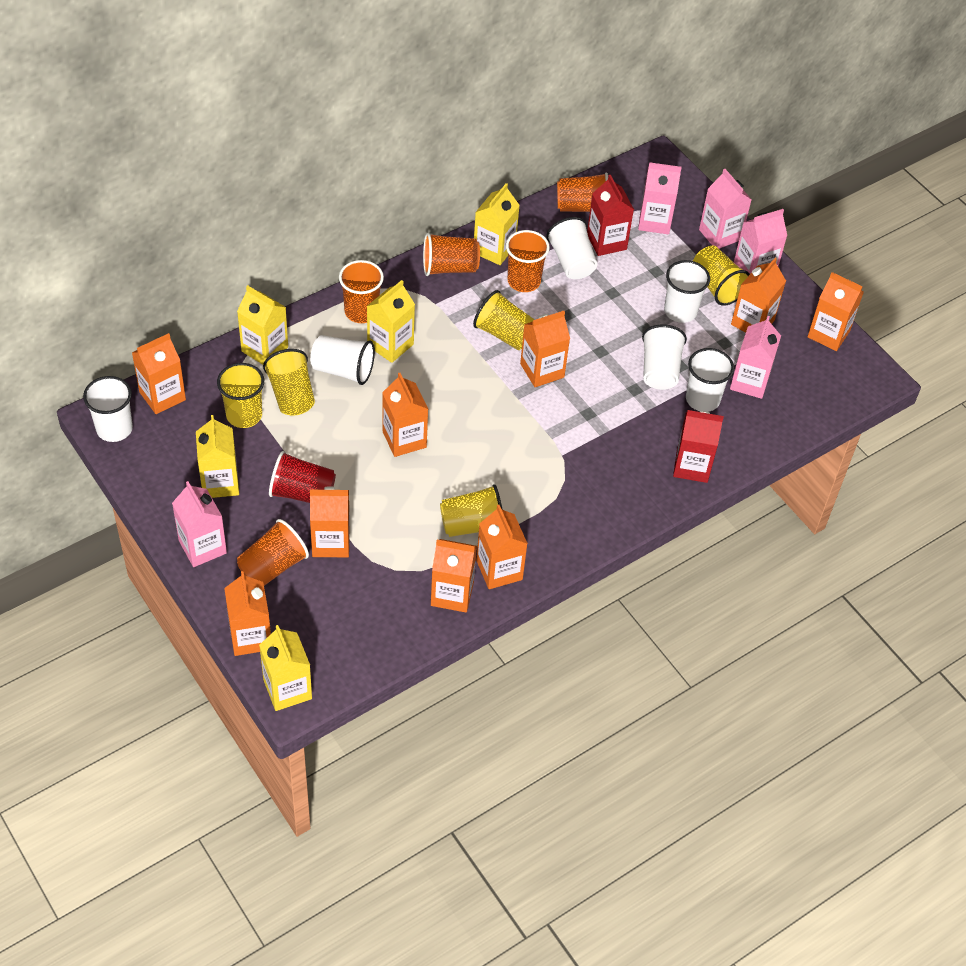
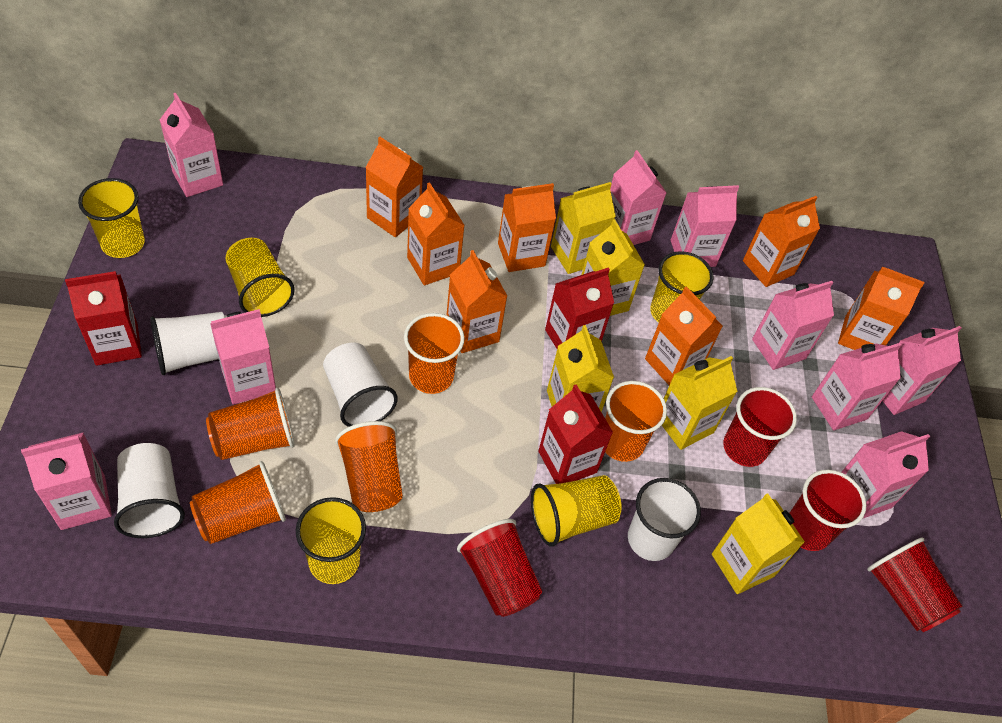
orange carton: 9 -> 7
pink carton: 5 -> 9
red carton: 2 -> 3
red cup: 1 -> 4
white cup: 6 -> 4

